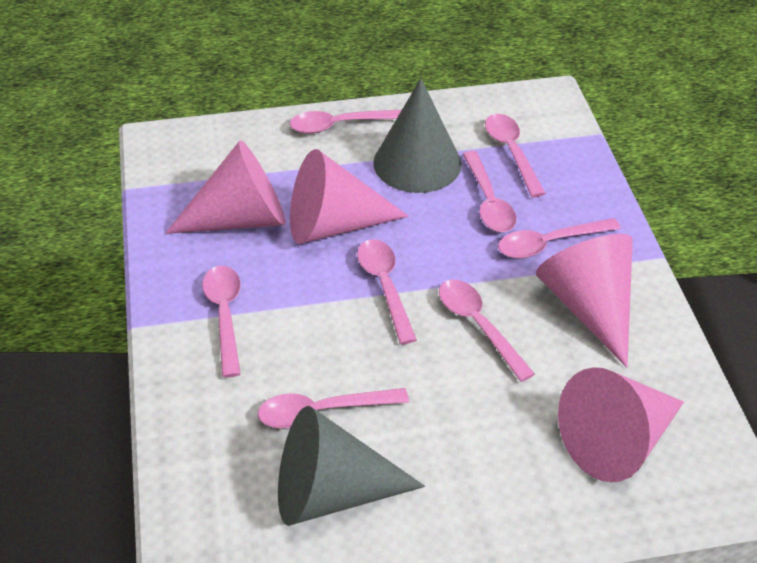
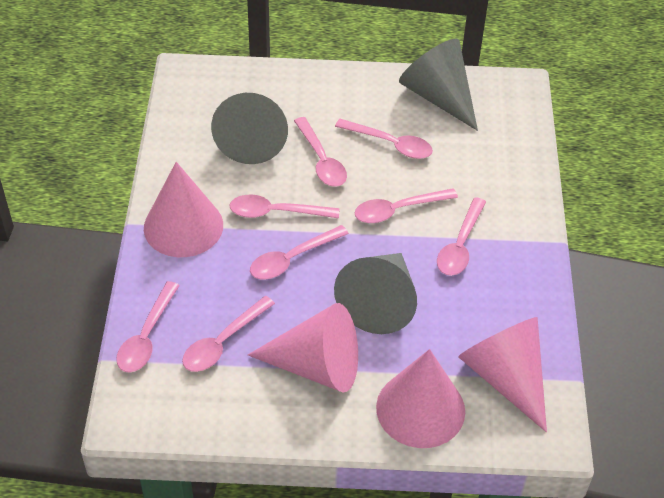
grey cone: 2 -> 3

